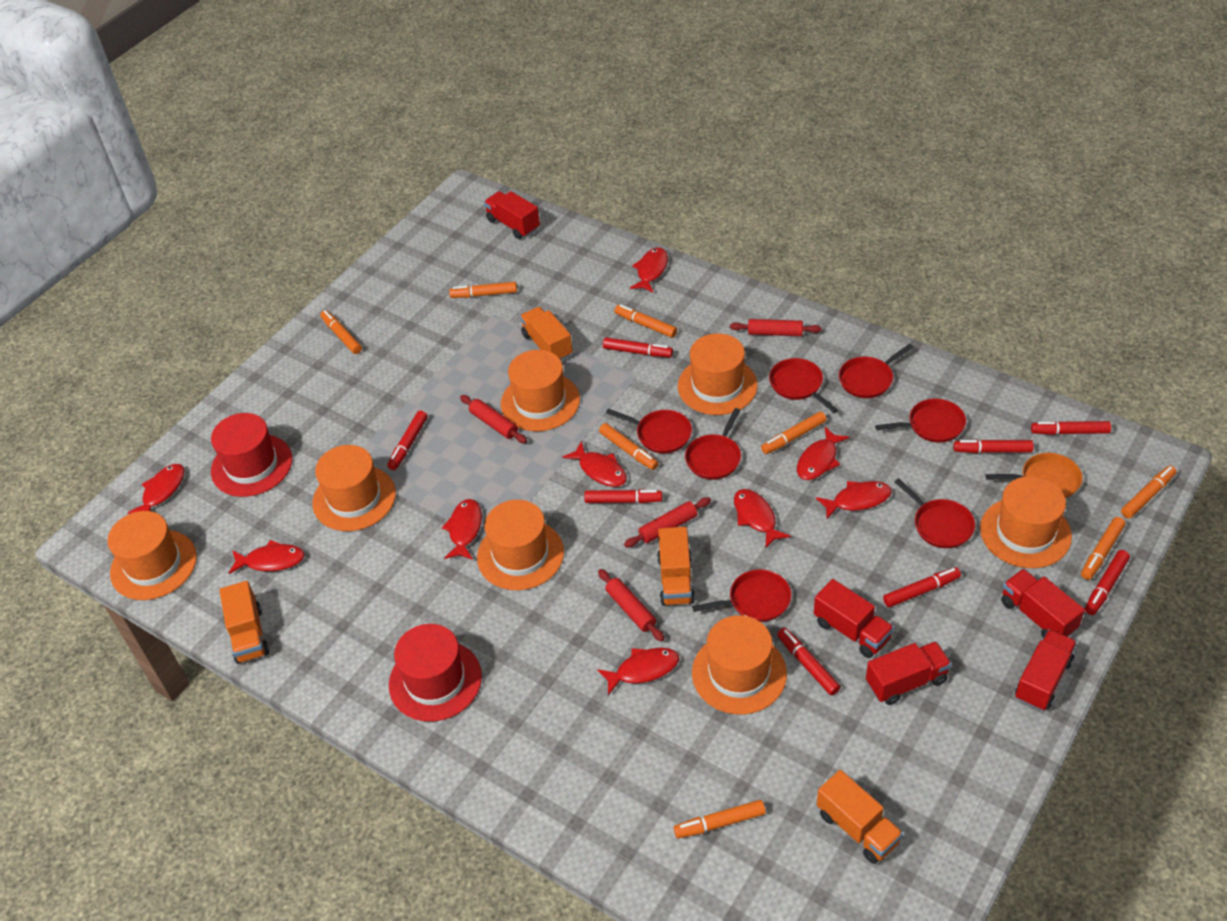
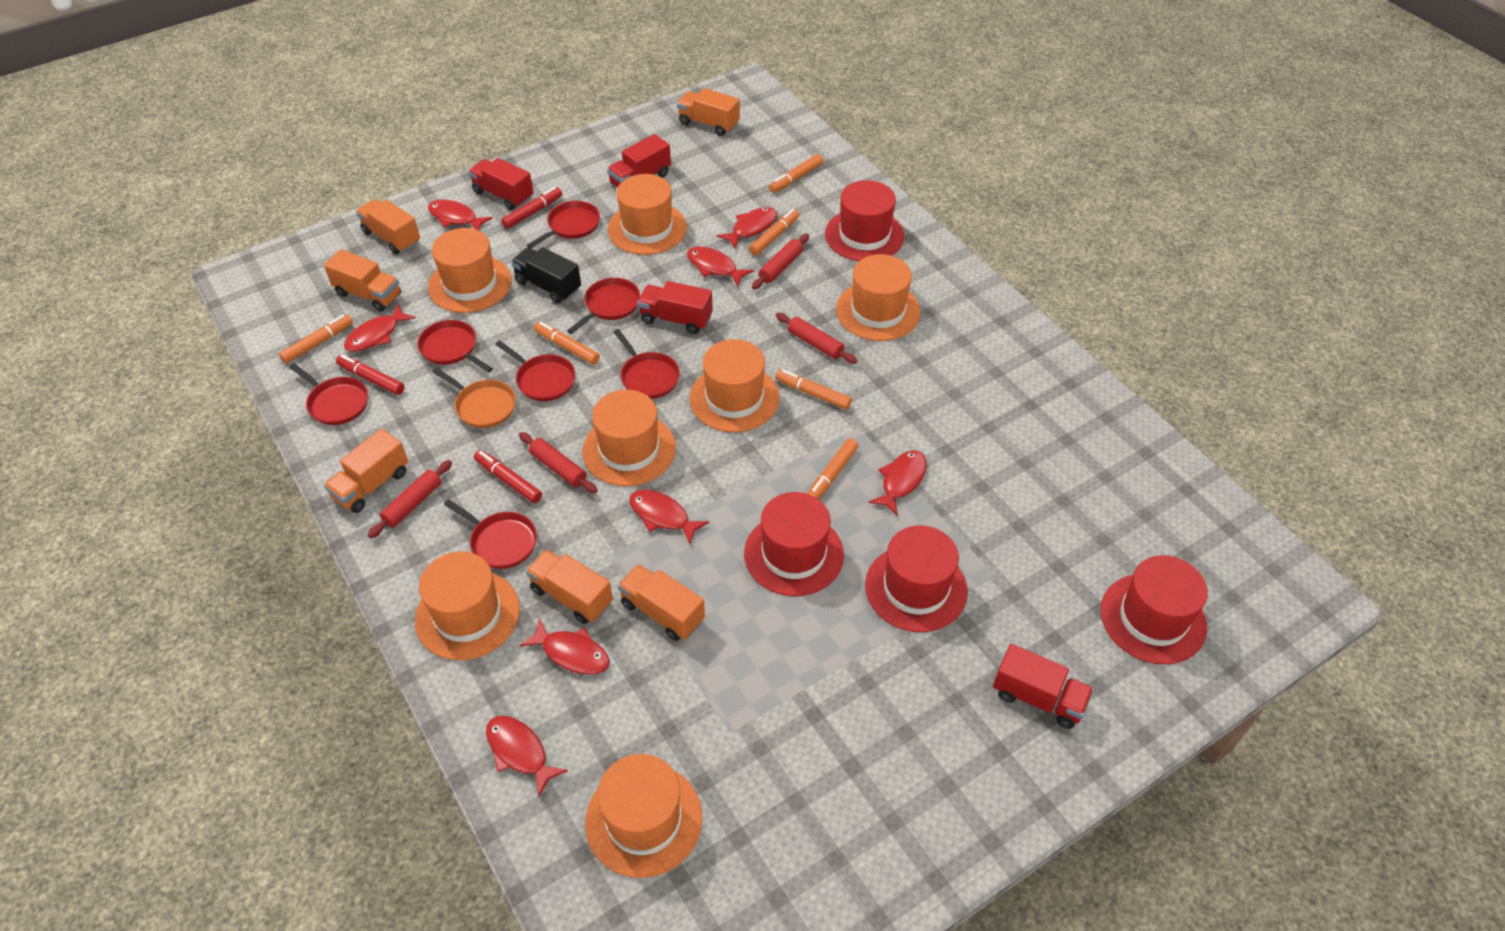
black truck: 0 -> 1
orange marker: 8 -> 6
orange truck: 4 -> 6
red fish: 9 -> 8
red hat: 2 -> 4
red marker: 8 -> 3
red truck: 5 -> 4

